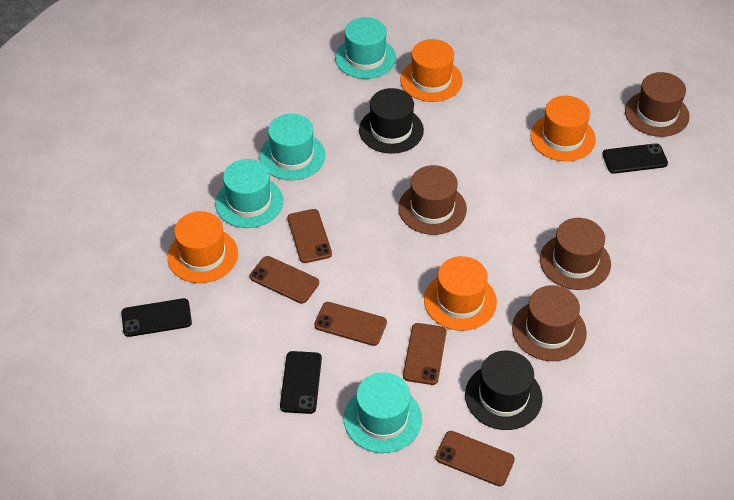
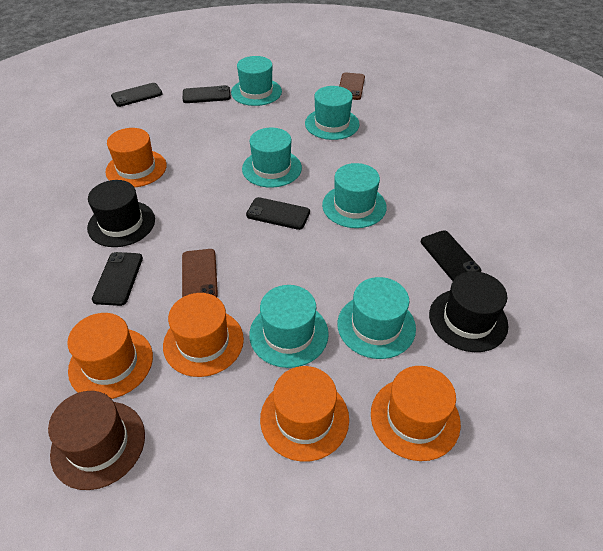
black phone: 3 -> 5
brown hat: 4 -> 1
brown phone: 5 -> 2
orange hat: 4 -> 5
turquoise hat: 4 -> 6

